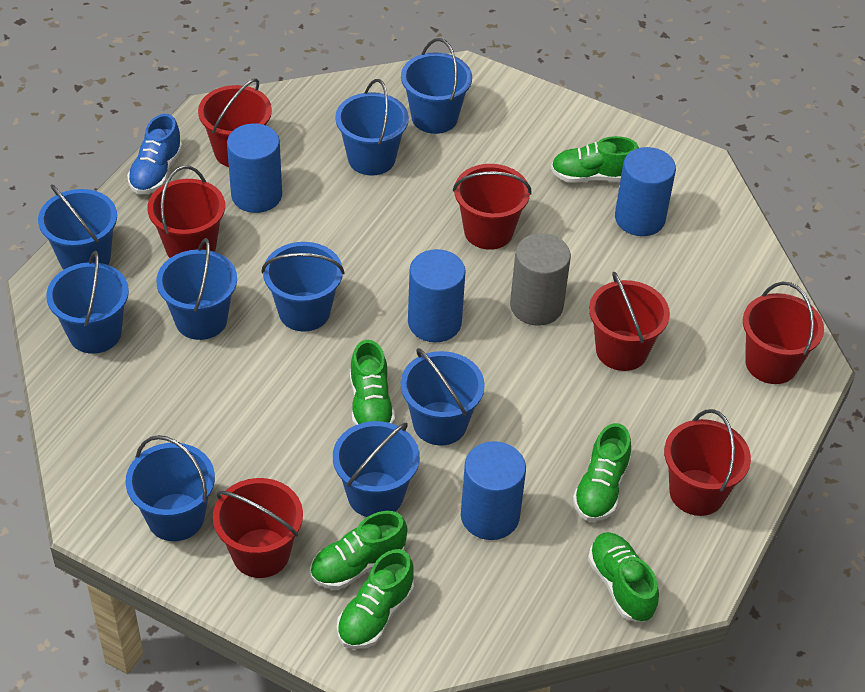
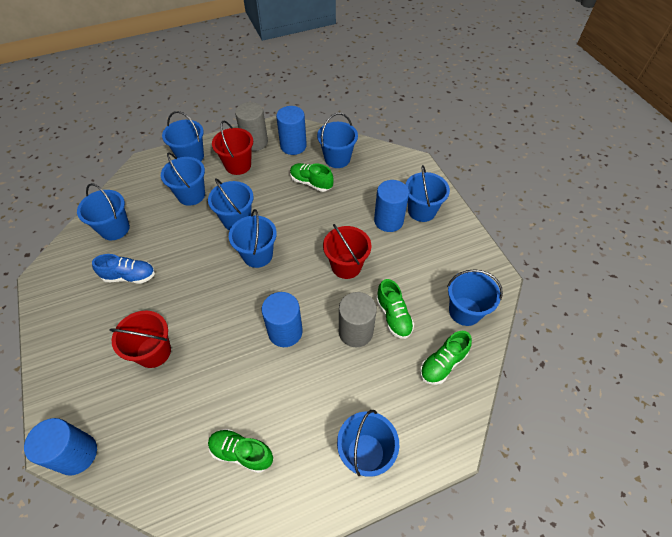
green shoe: 6 -> 4
grey cylinder: 1 -> 2
red bucket: 7 -> 3

